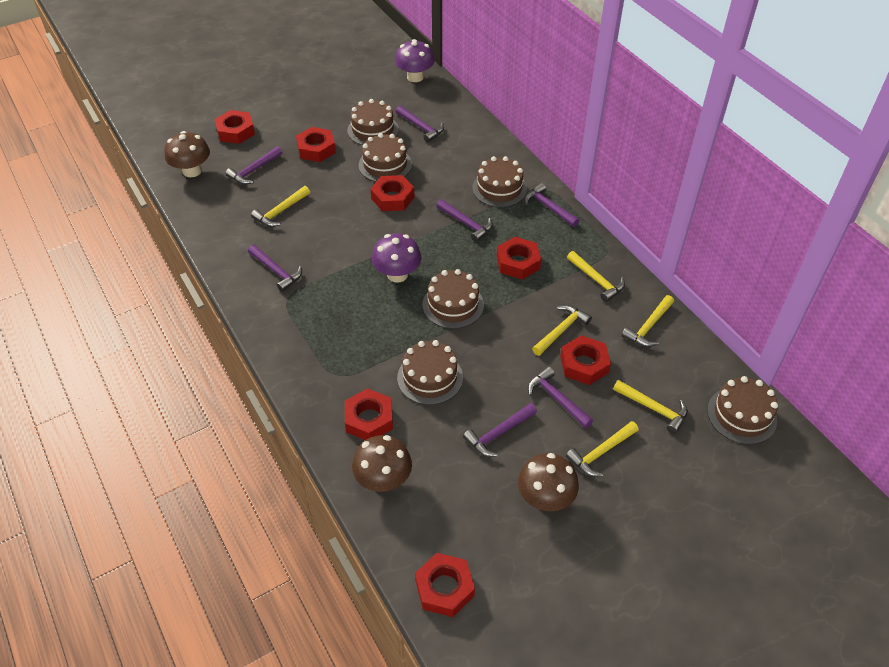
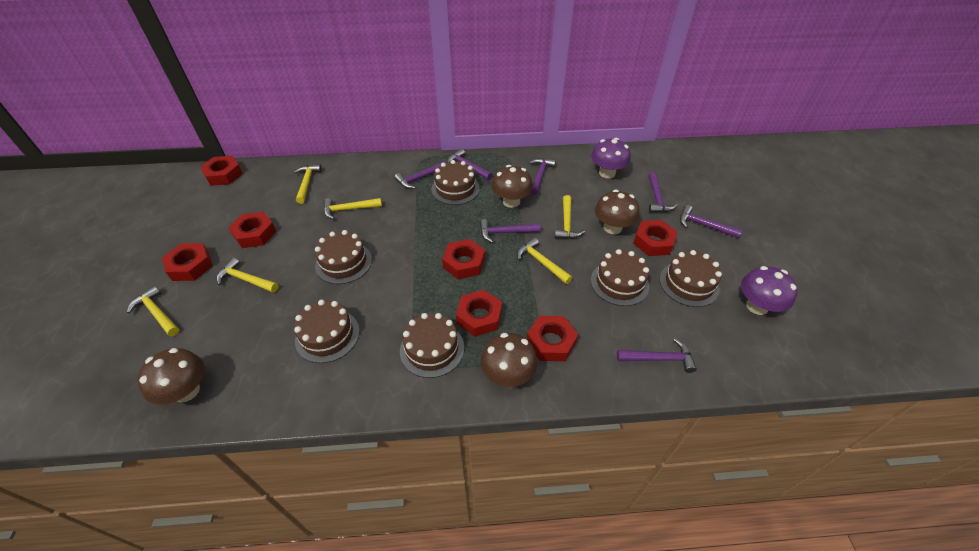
brown mushroom: 3 -> 4

